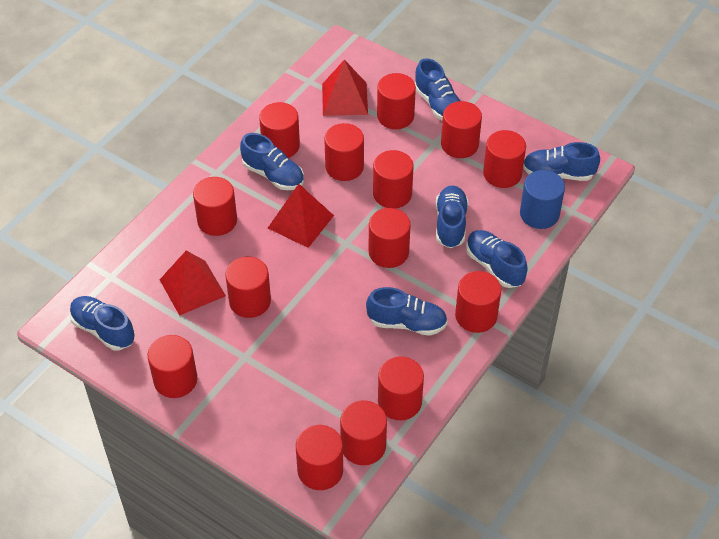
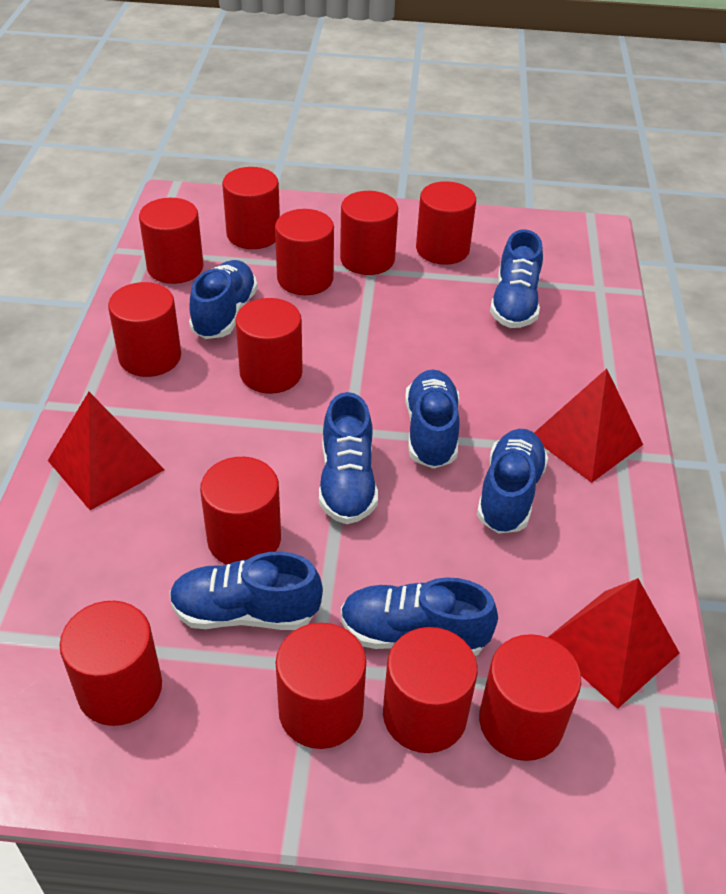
blue cylinder: 1 -> 0
red cylinder: 14 -> 12

